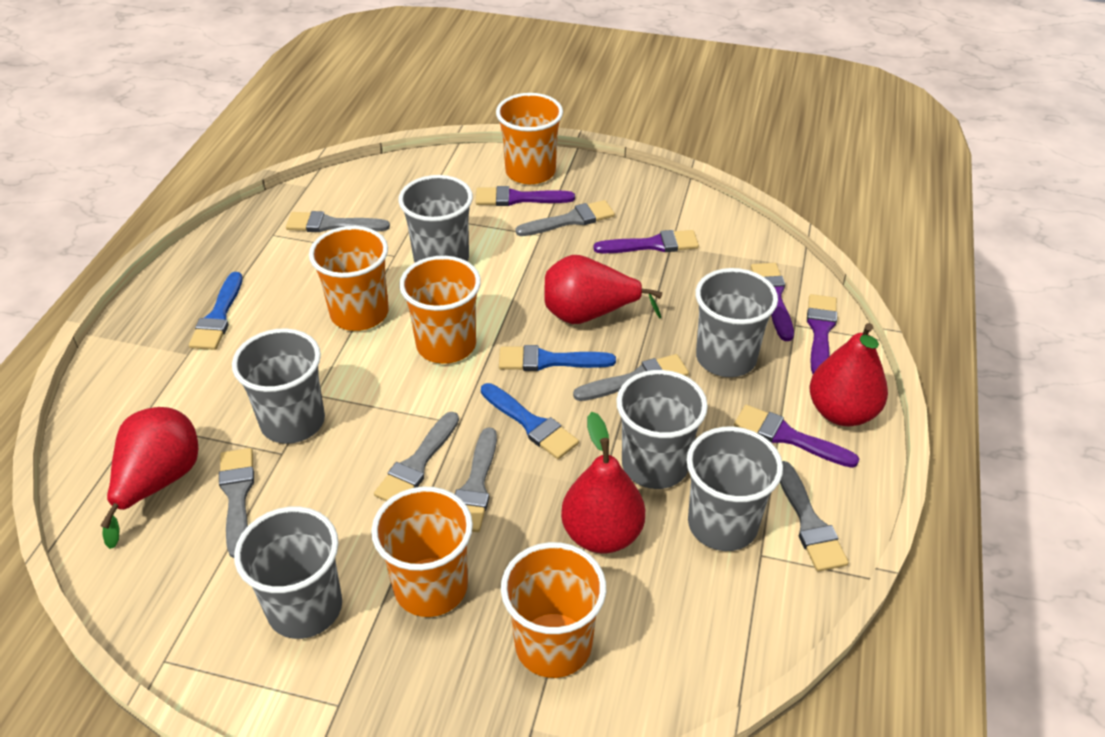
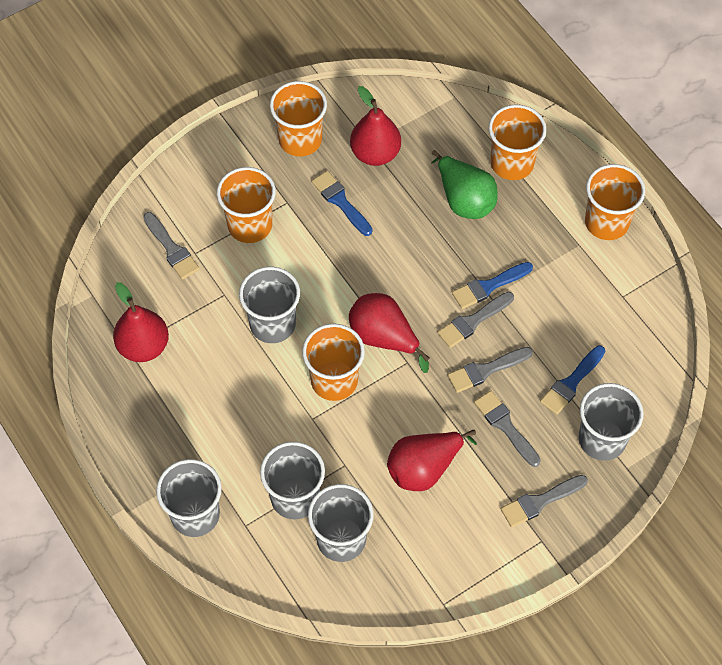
green pear: 0 -> 1
grey brush: 7 -> 5
grey cup: 6 -> 5
purple brush: 5 -> 0

